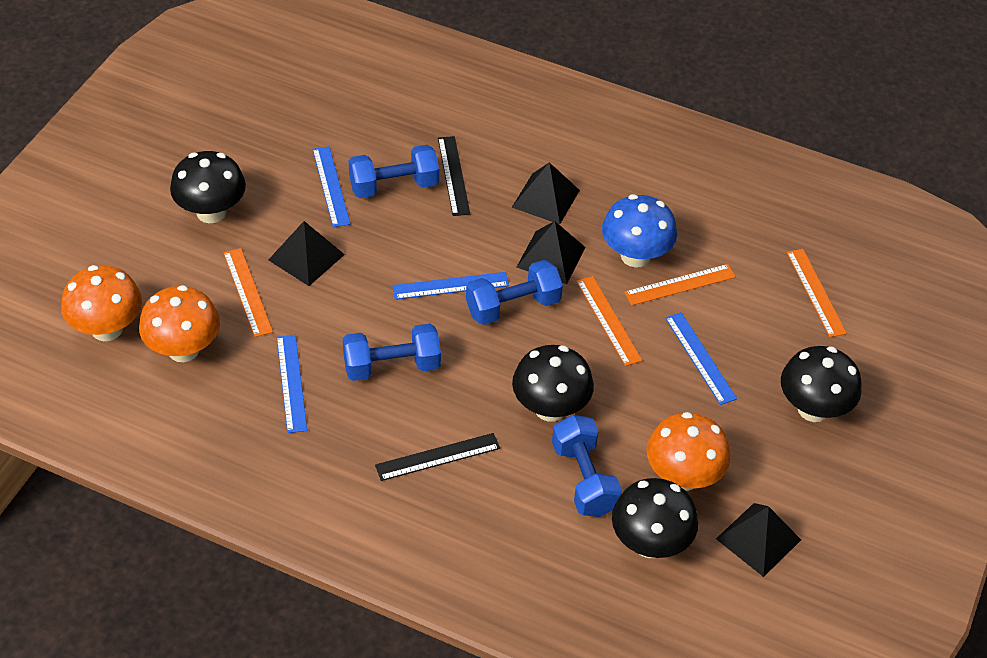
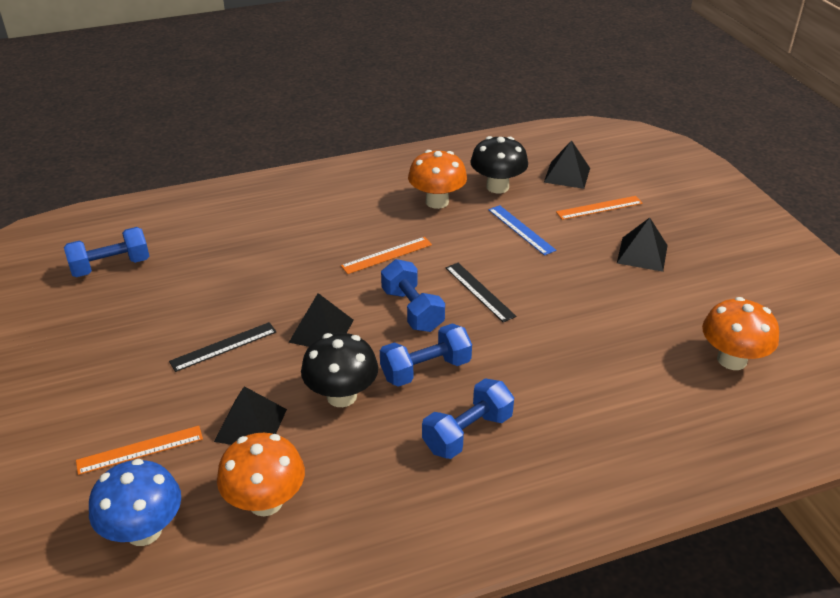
black mushroom: 4 -> 2
blue ruler: 4 -> 1
orange ruler: 4 -> 3

